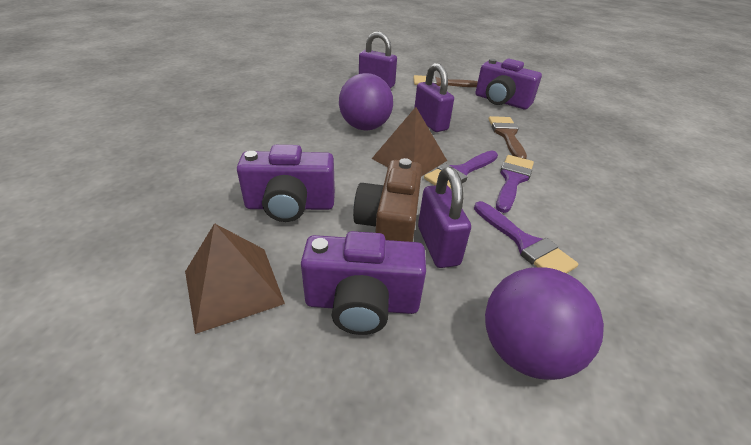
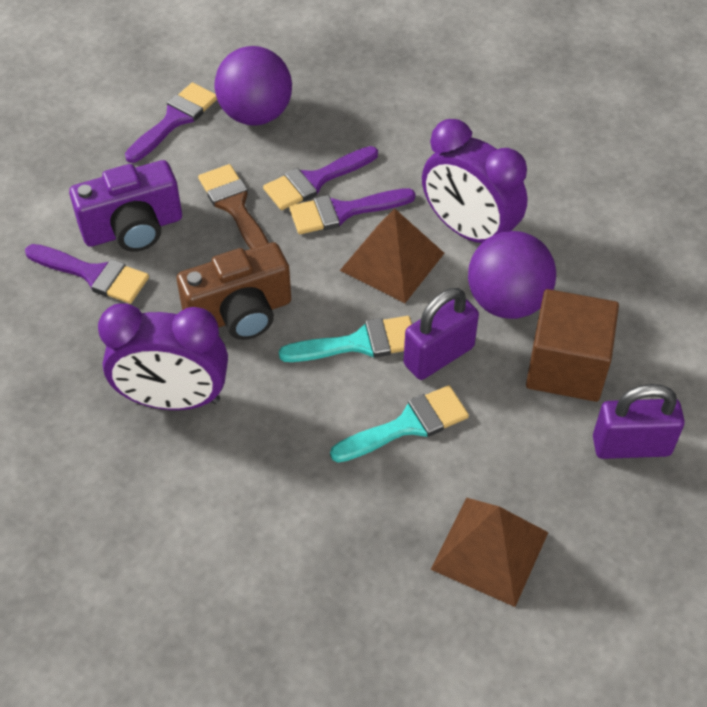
brown brush: 2 -> 1
brown cube: 0 -> 1
purple brush: 3 -> 4
purple camera: 3 -> 1
purple clock: 0 -> 2
purple padlock: 3 -> 2
turquoise brush: 0 -> 2

